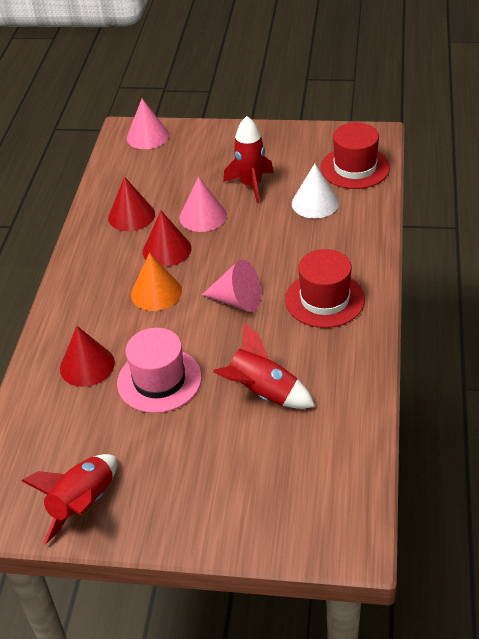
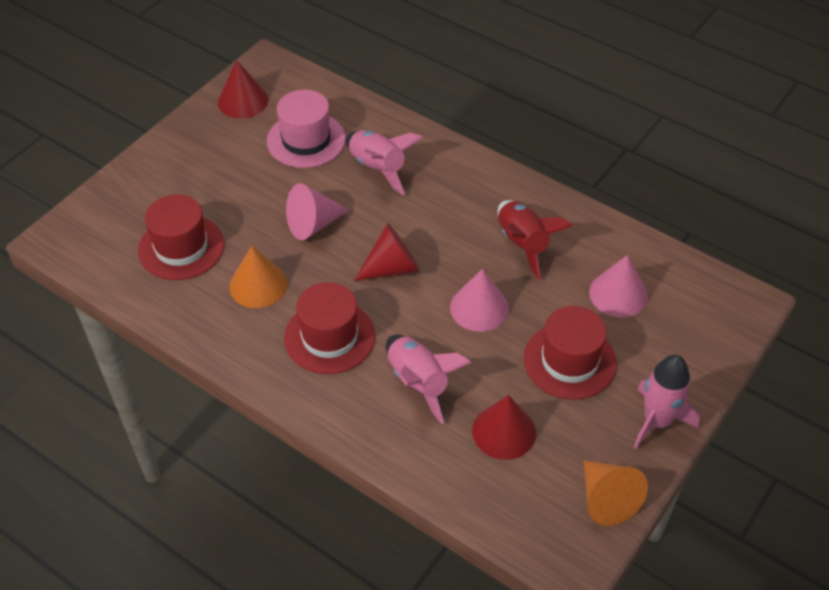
orange cone: 1 -> 2
pink rocket: 0 -> 3
red hat: 2 -> 3
red rocket: 3 -> 1
white cone: 1 -> 0

